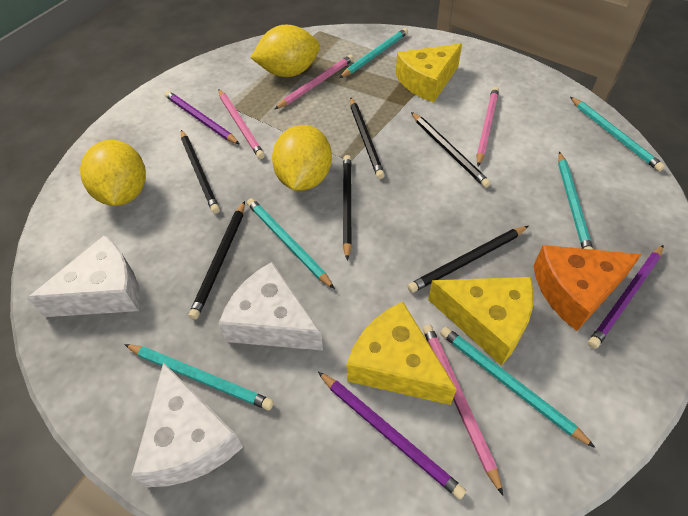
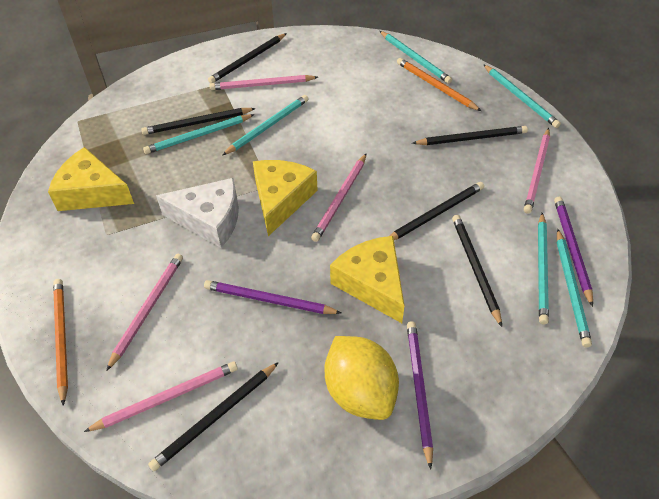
orange cheese: 1 -> 0
orange pencil: 0 -> 2
pink pencil: 4 -> 5
white cheese: 3 -> 1
yellow lemon: 3 -> 1

